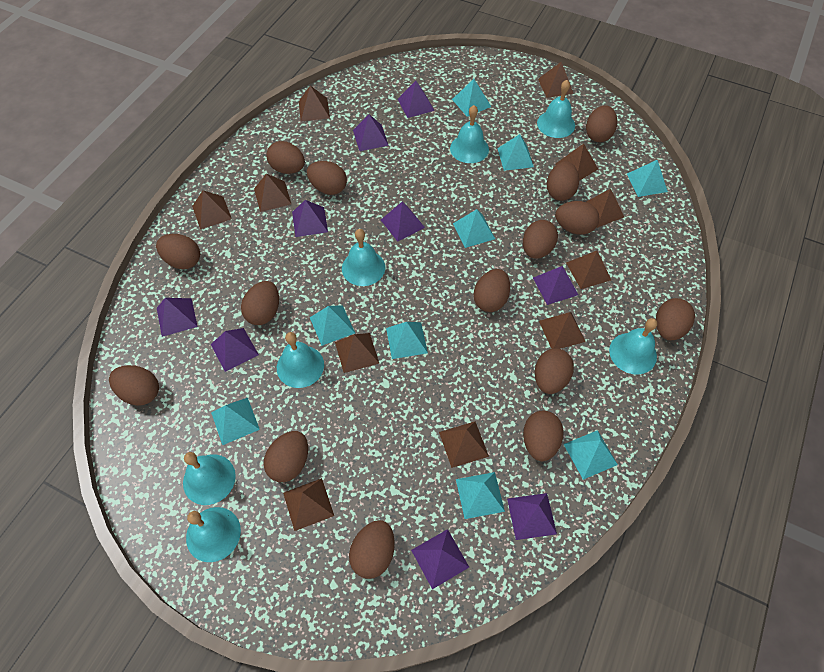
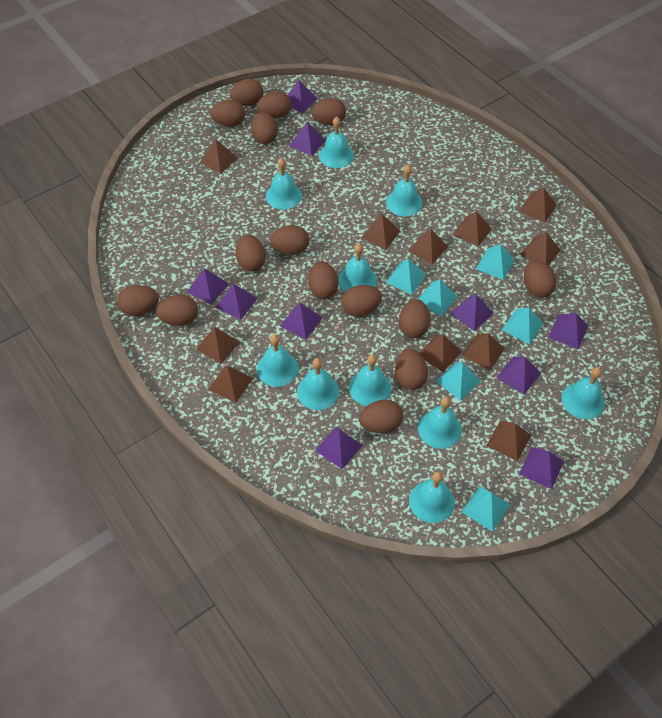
purple pyramid: 9 -> 10
turquoise bell: 7 -> 10
turquoise pyramid: 9 -> 6

